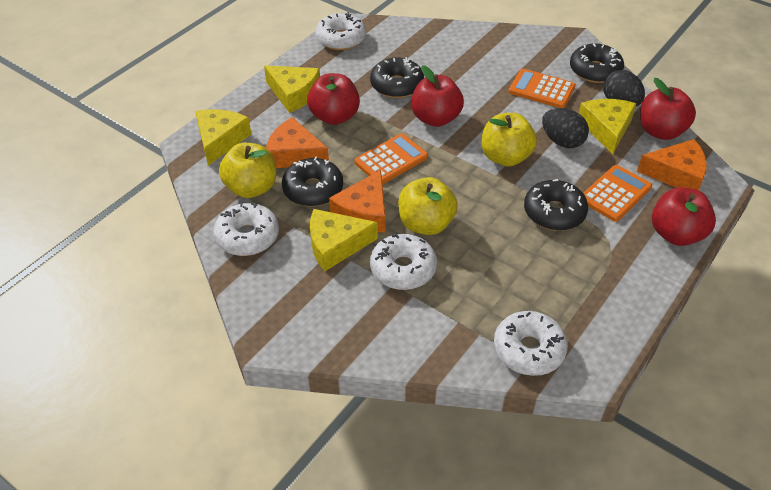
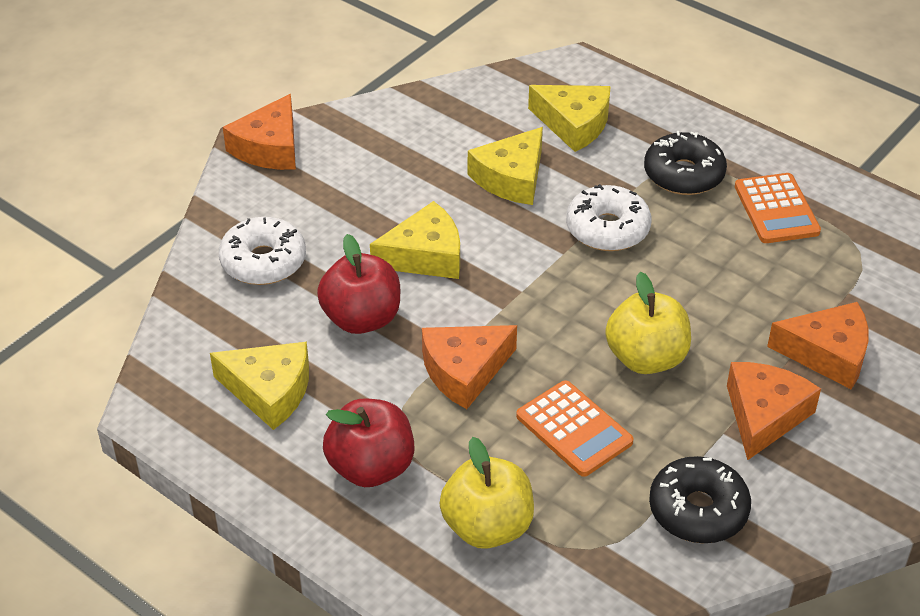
black donut: 4 -> 2
black egg: 2 -> 0
orange calculator: 3 -> 2
orange cheese: 3 -> 4
red apple: 4 -> 2
white donut: 4 -> 2
yellow apple: 3 -> 2

